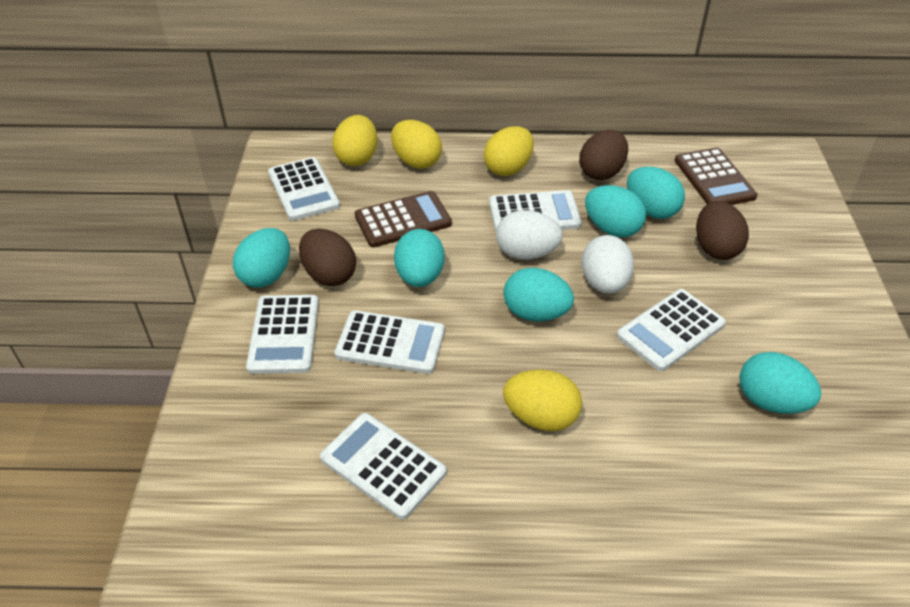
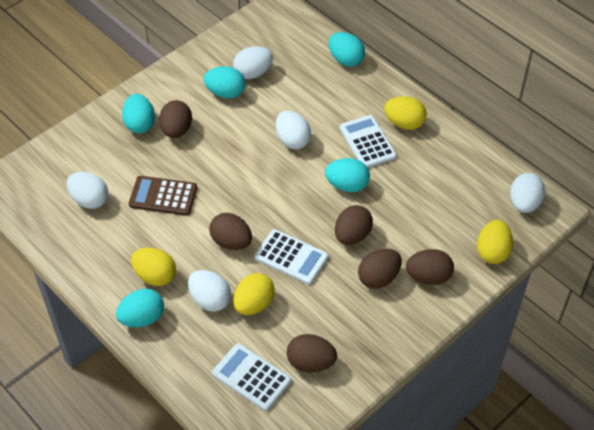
brown calculator: 2 -> 1
brown egg: 3 -> 6
turquoise egg: 6 -> 5
white calculator: 6 -> 3
white egg: 2 -> 5

